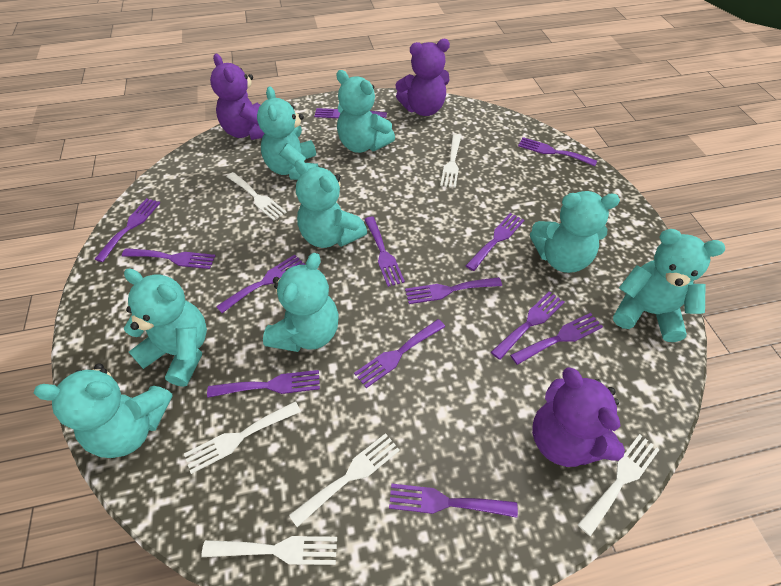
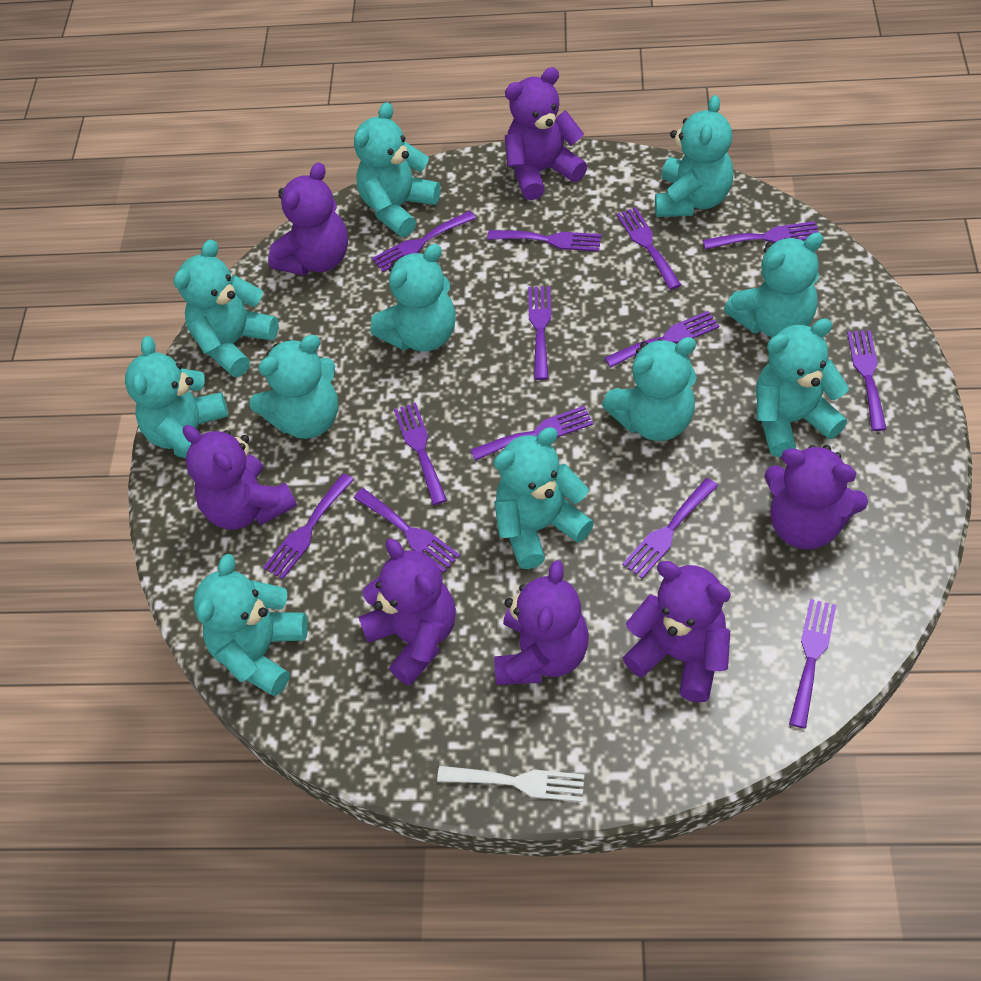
purple teddy bear: 3 -> 7
turquoise teddy bear: 8 -> 11
white fork: 6 -> 1

